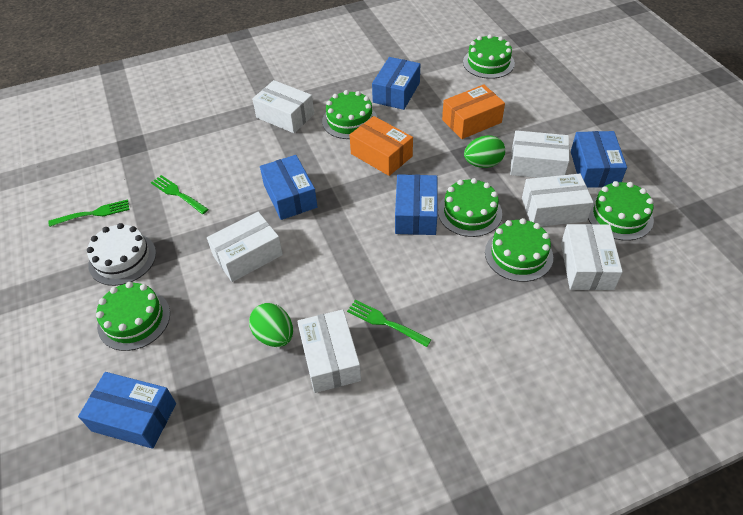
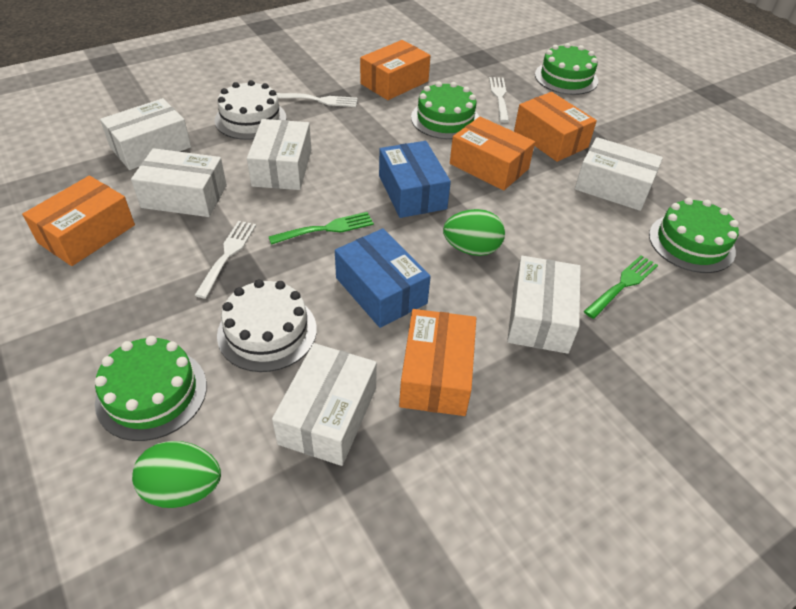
blue box: 5 -> 2
green cake: 6 -> 4
green fork: 3 -> 2
orange box: 2 -> 5
white cake: 1 -> 2
white fork: 0 -> 3

